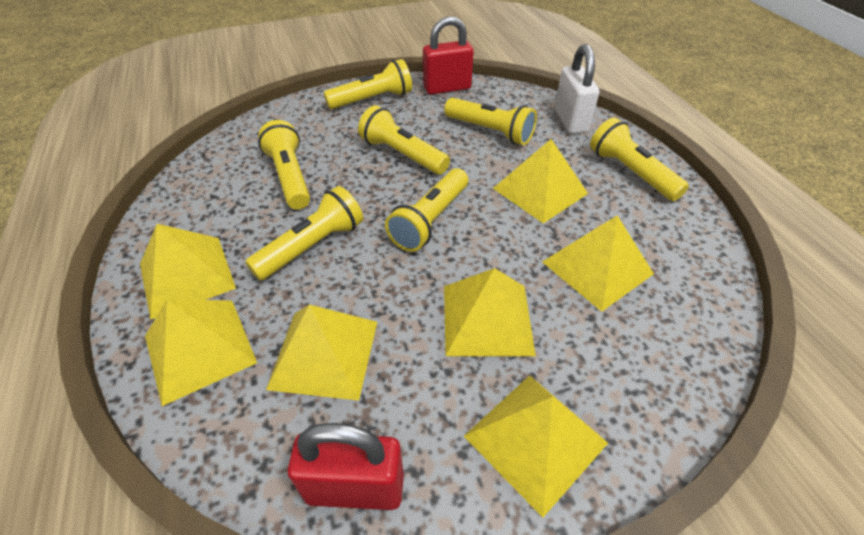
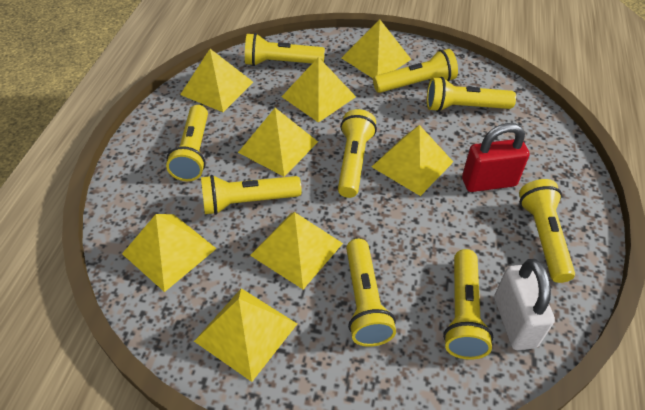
red padlock: 2 -> 1
yellow flashlight: 7 -> 9
yellow pyramid: 7 -> 8

